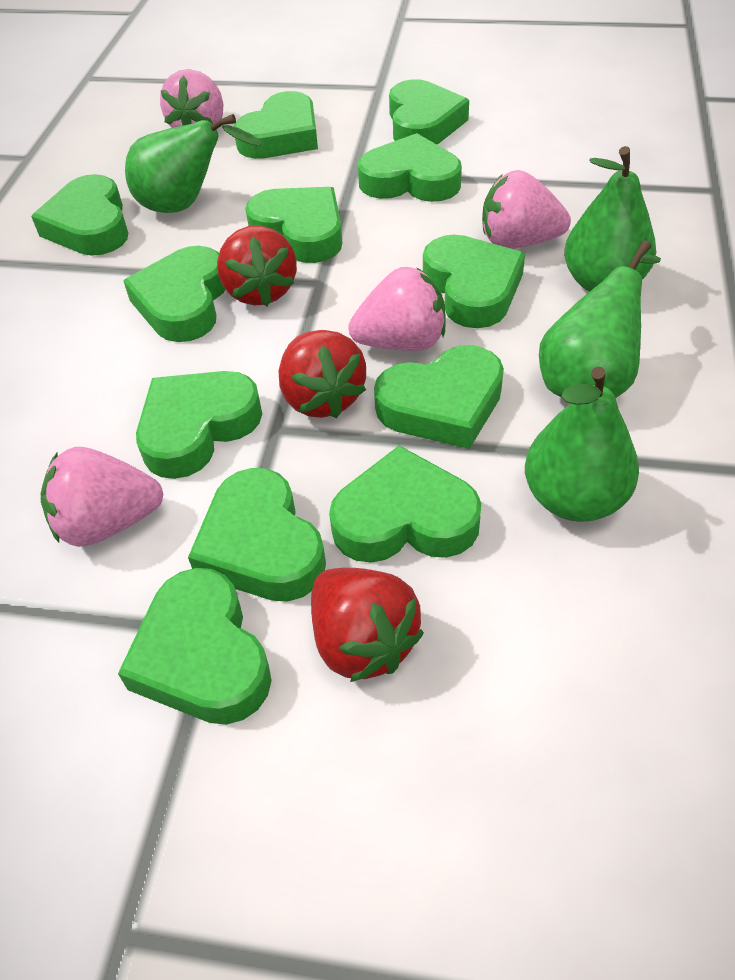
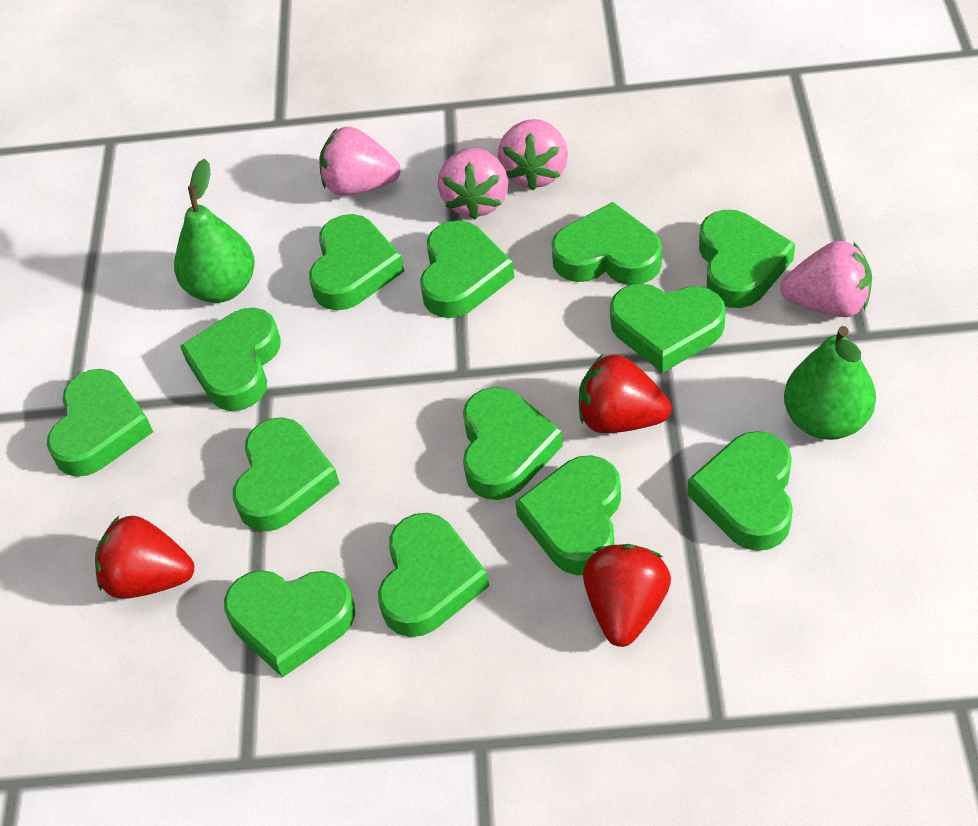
green heart: 12 -> 13
green pear: 4 -> 2

